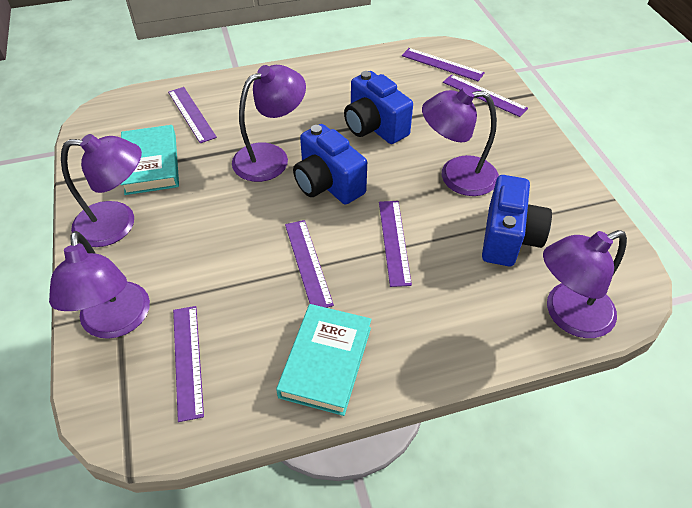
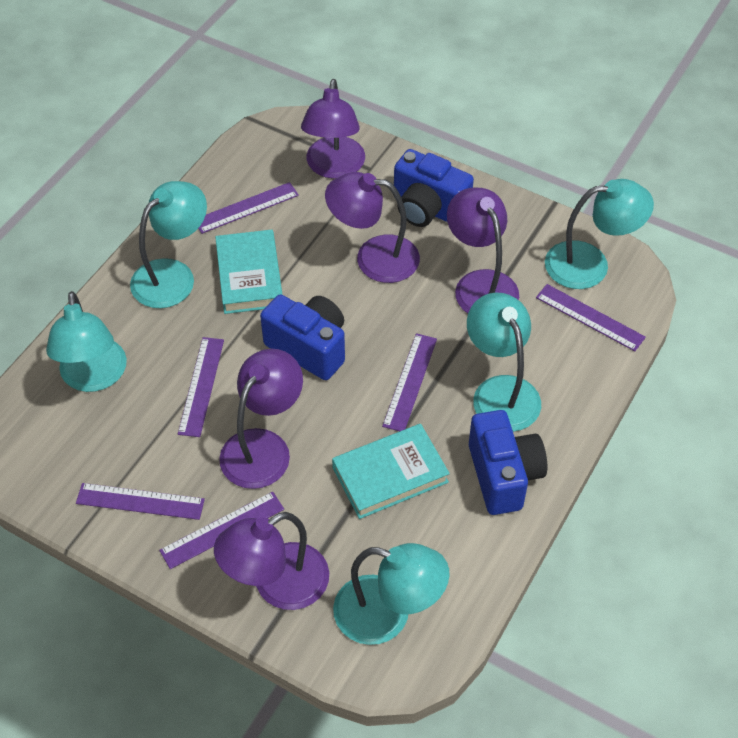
turquoise lamp: 0 -> 5

